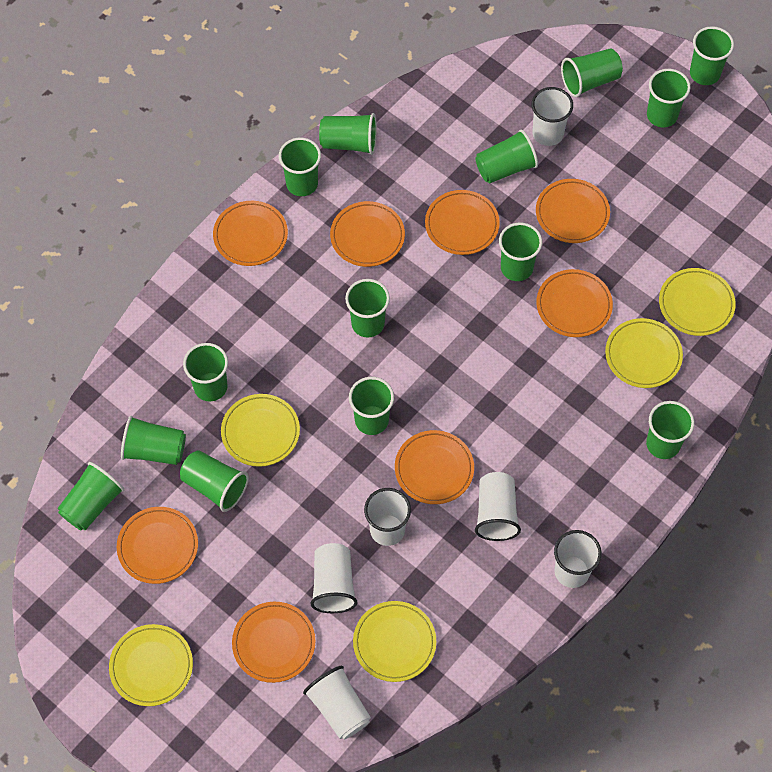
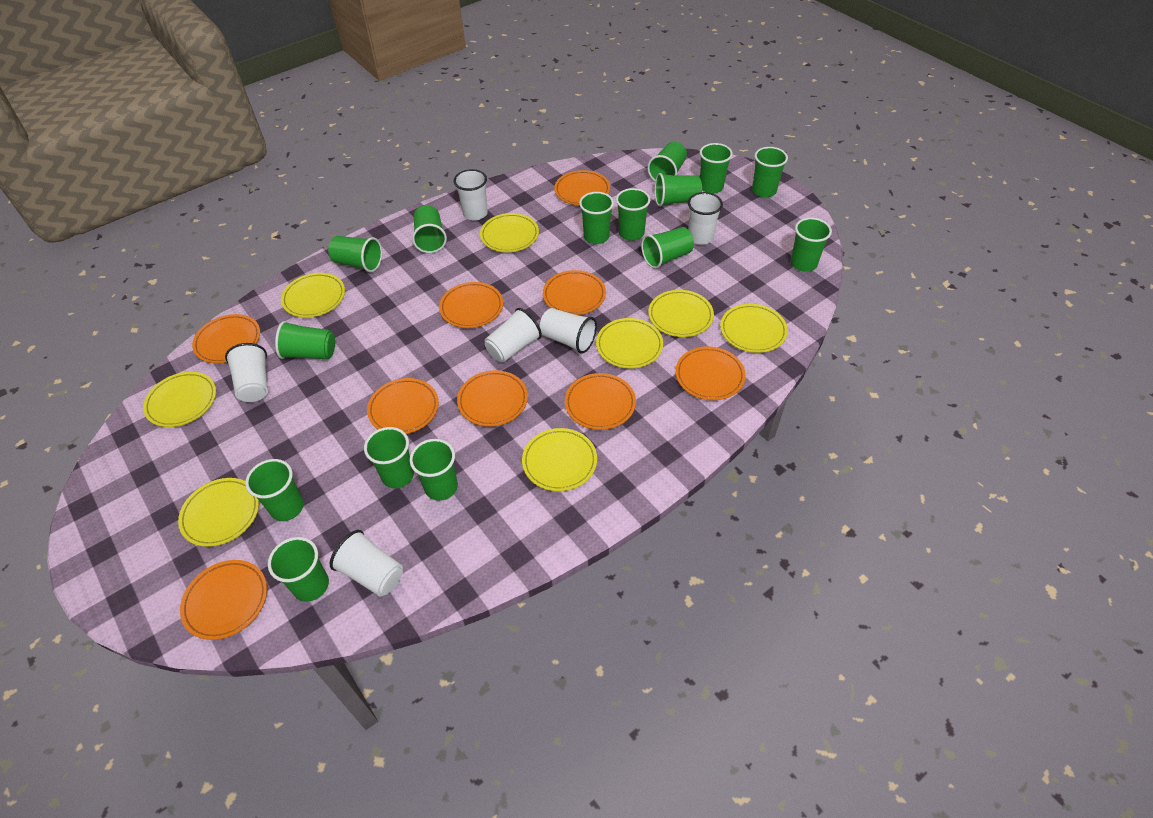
green cup: 14 -> 15
orange plate: 8 -> 9
yellow plate: 5 -> 8

